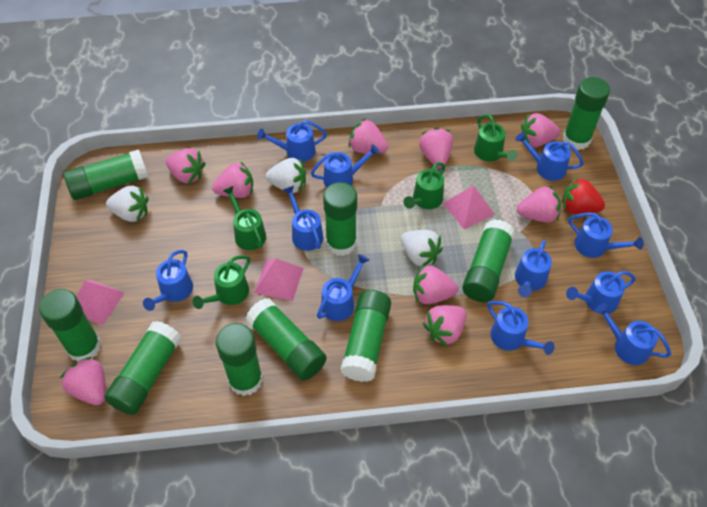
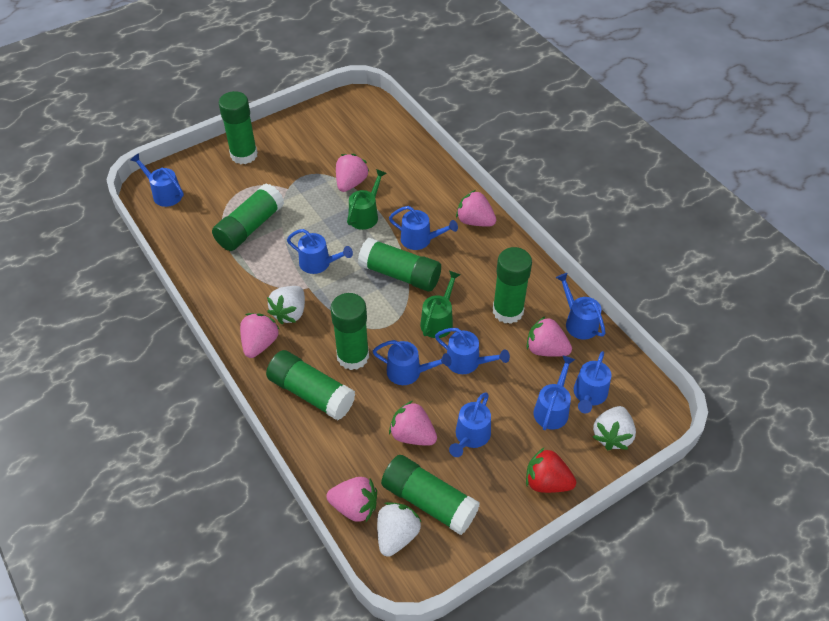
blue watering can: 11 -> 9
green glue stick: 9 -> 7
green watering can: 4 -> 2
pink pyramid: 3 -> 0
pink strawberry: 9 -> 6

